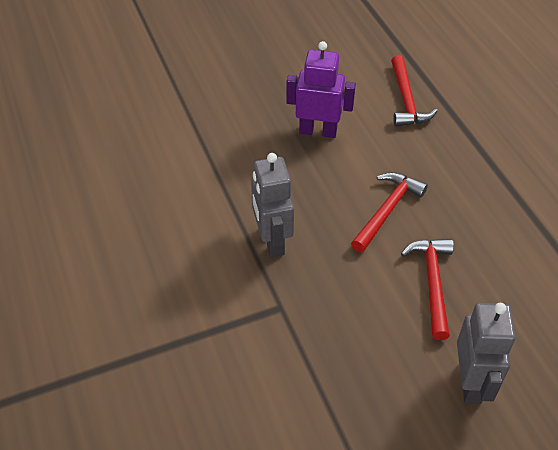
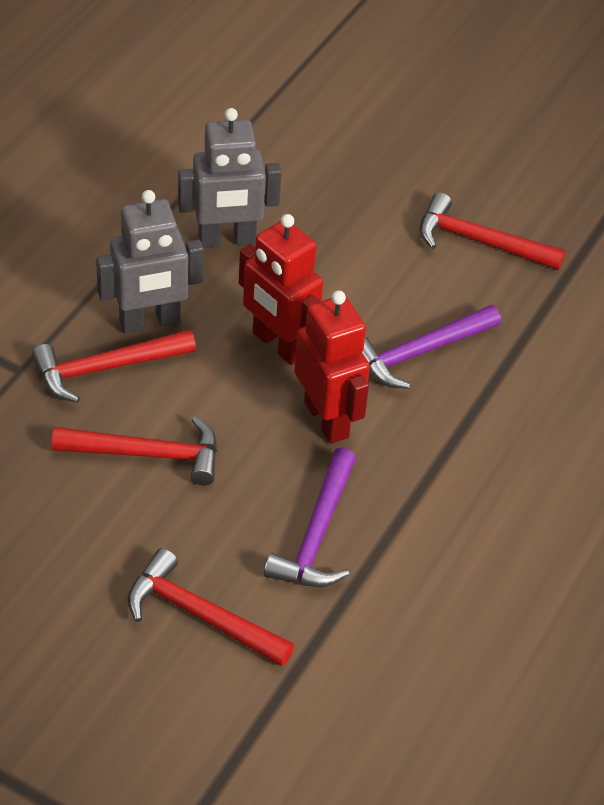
purple hammer: 0 -> 2
purple robot: 1 -> 0
red hammer: 3 -> 4
red robot: 0 -> 2

